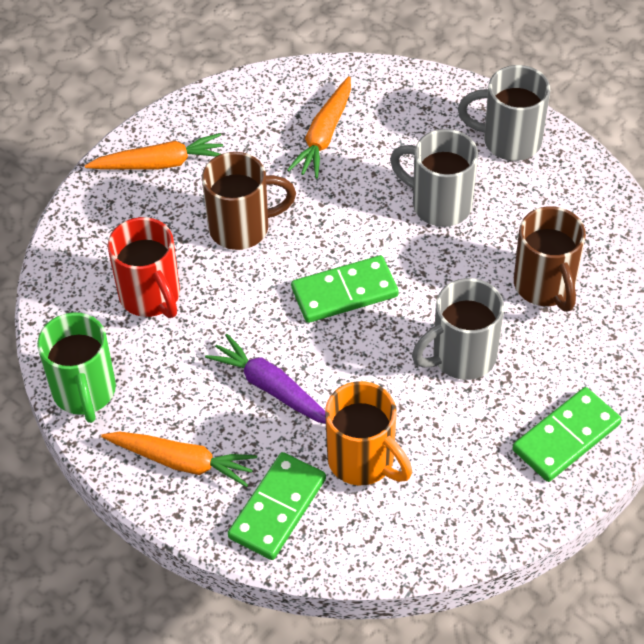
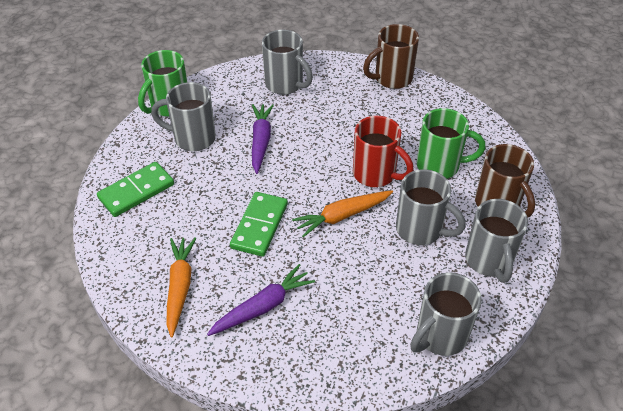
green domino: 3 -> 2
green mug: 1 -> 2
grey mug: 3 -> 5
orange carrot: 3 -> 2
orange mug: 1 -> 0
purple carrot: 1 -> 2

